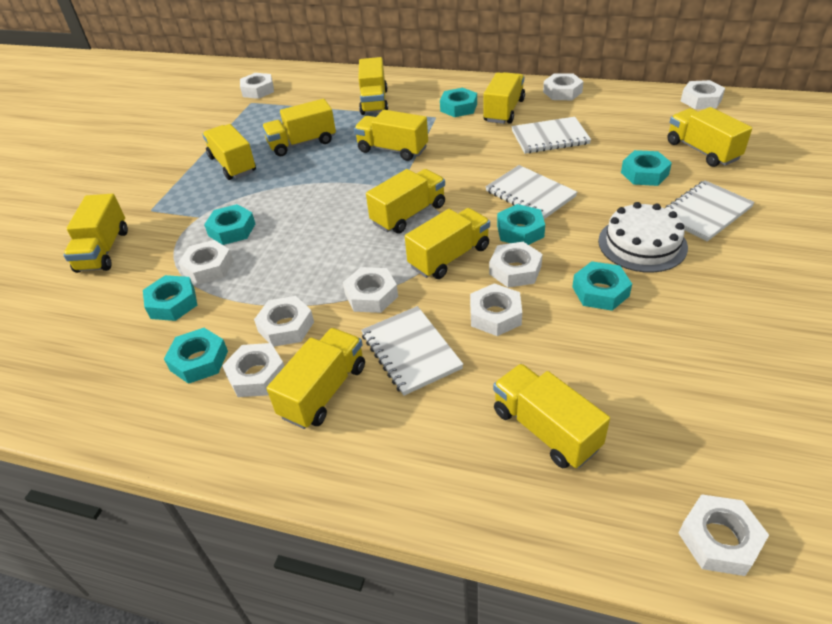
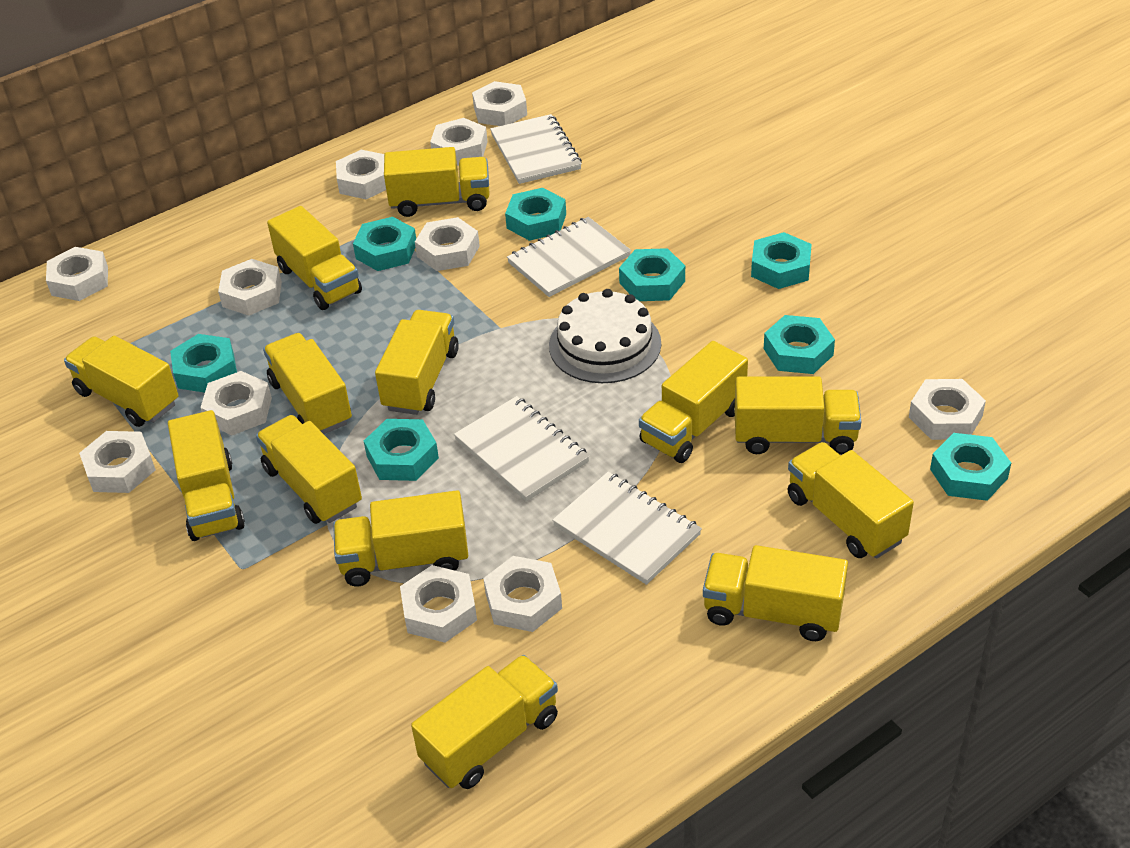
turquoise nut: 7 -> 8
white nut: 10 -> 11
yellow truck: 11 -> 13

